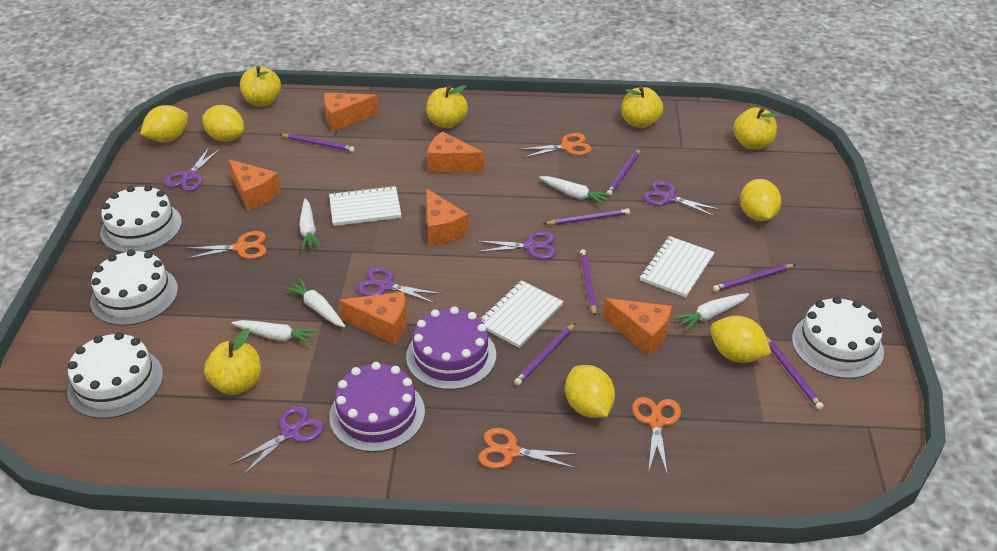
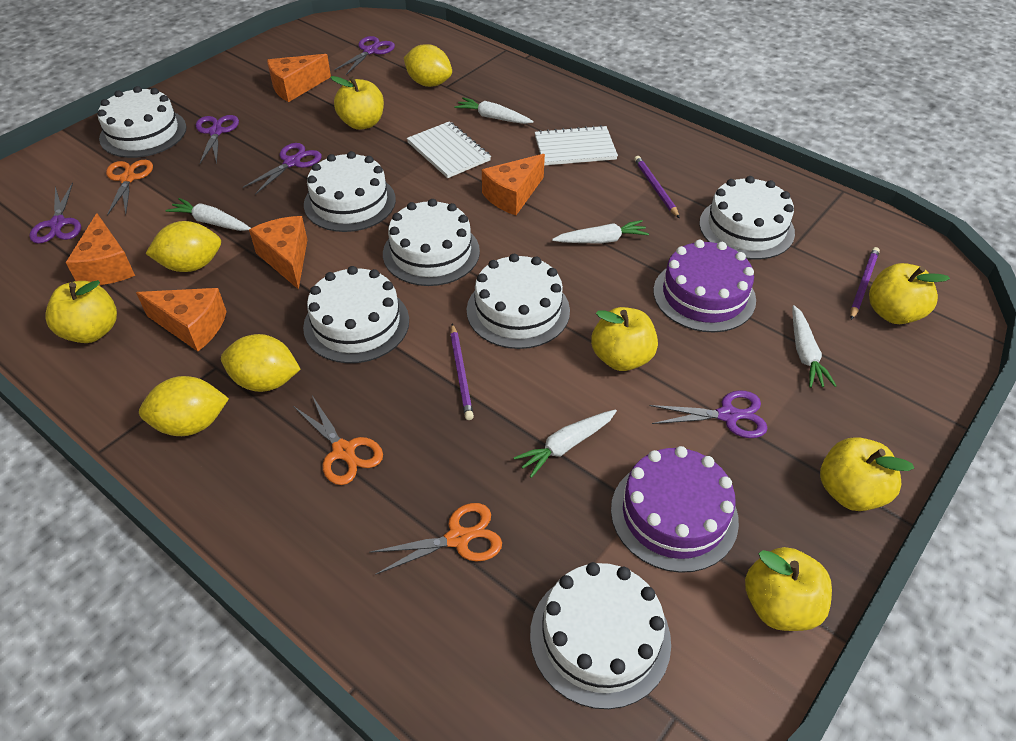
orange cheese: 6 -> 5
orange scissors: 4 -> 3
purple pencil: 7 -> 3
white cake: 4 -> 7
white notebook: 3 -> 2
yellow apple: 5 -> 6
yellow lemon: 5 -> 4

